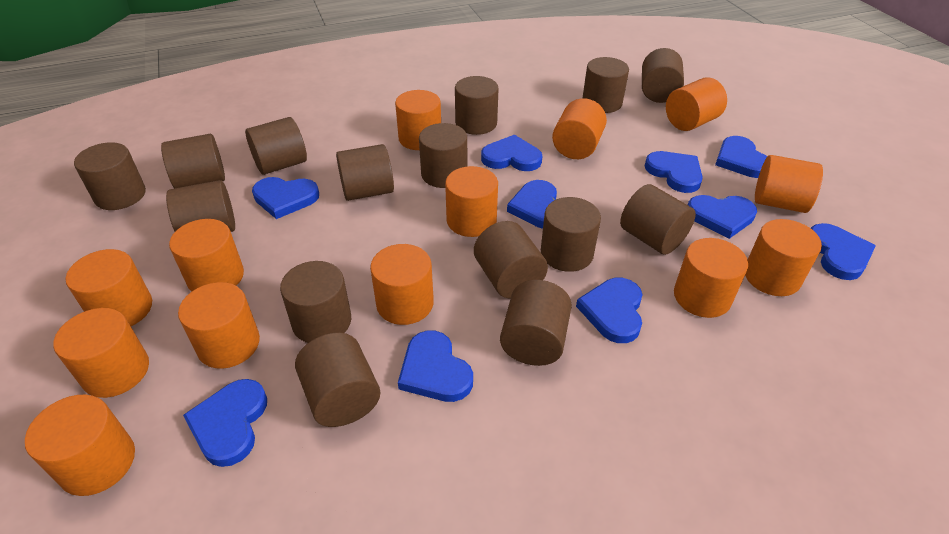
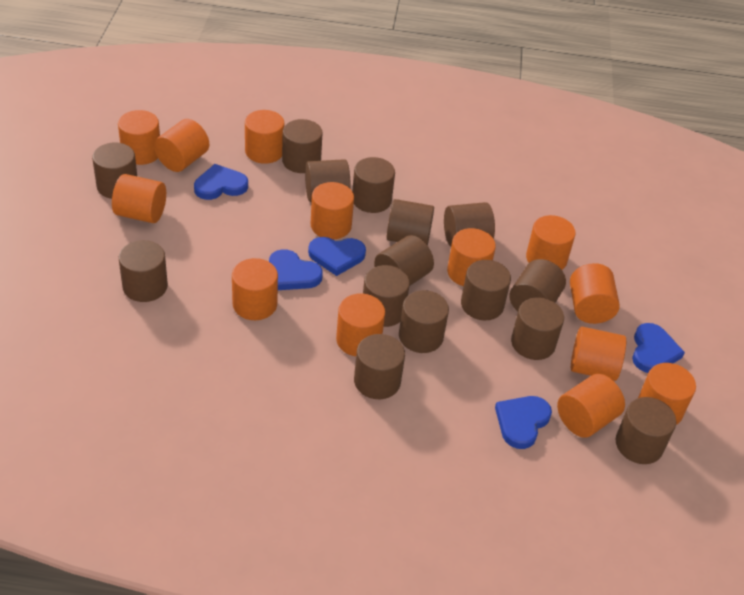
blue heart: 10 -> 5

